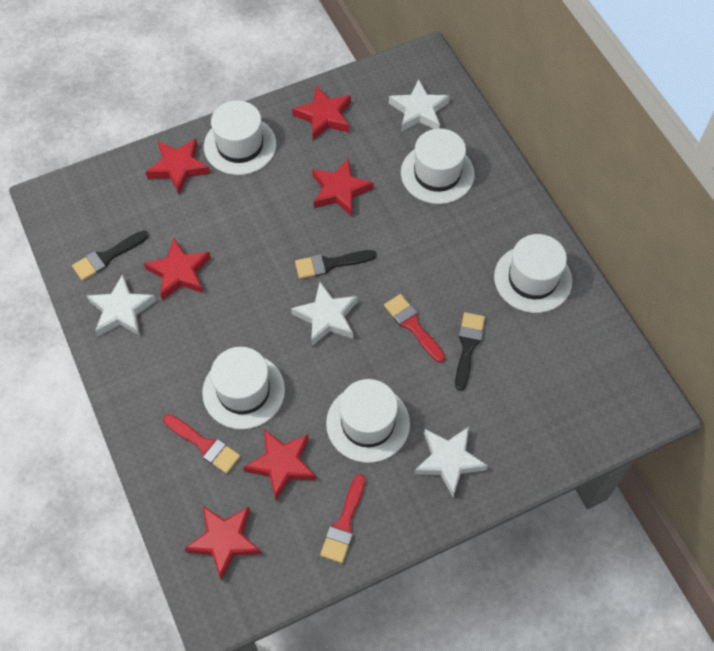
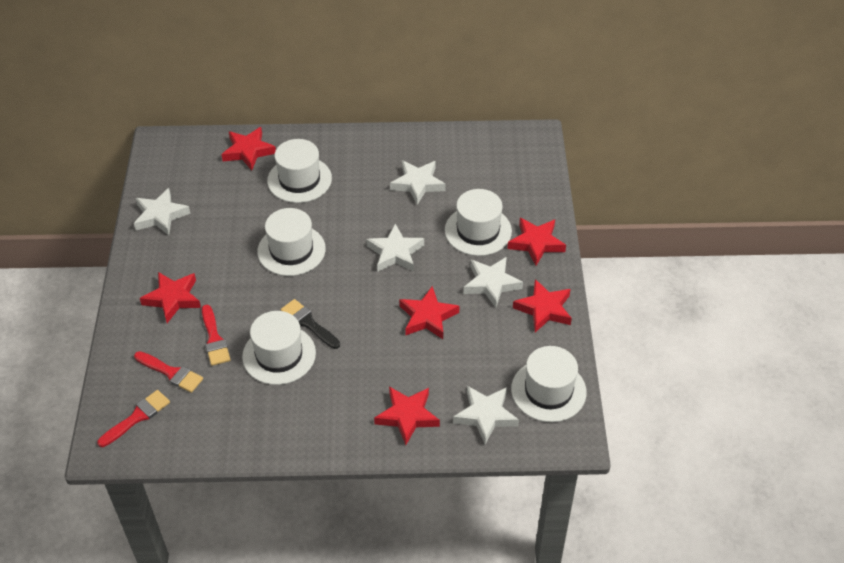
black brush: 3 -> 1
white star: 4 -> 5

